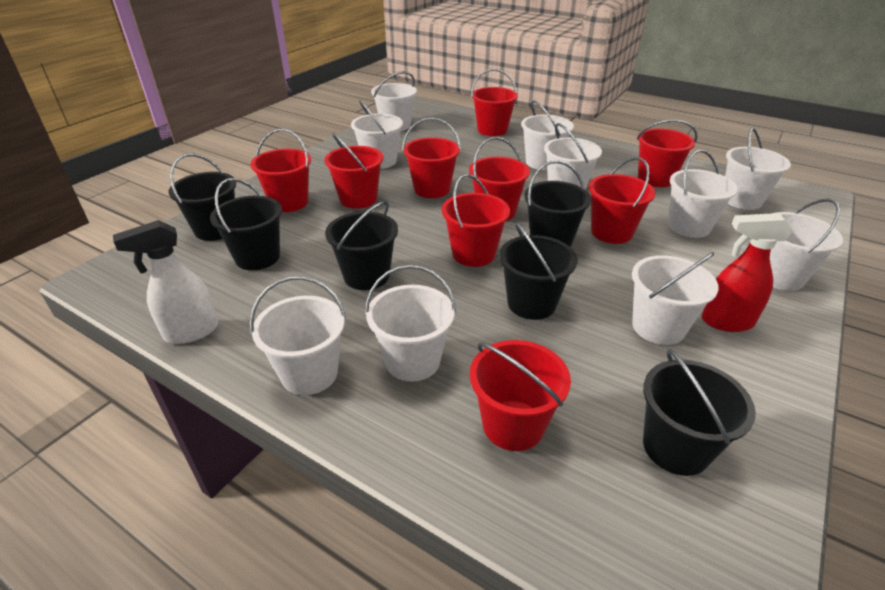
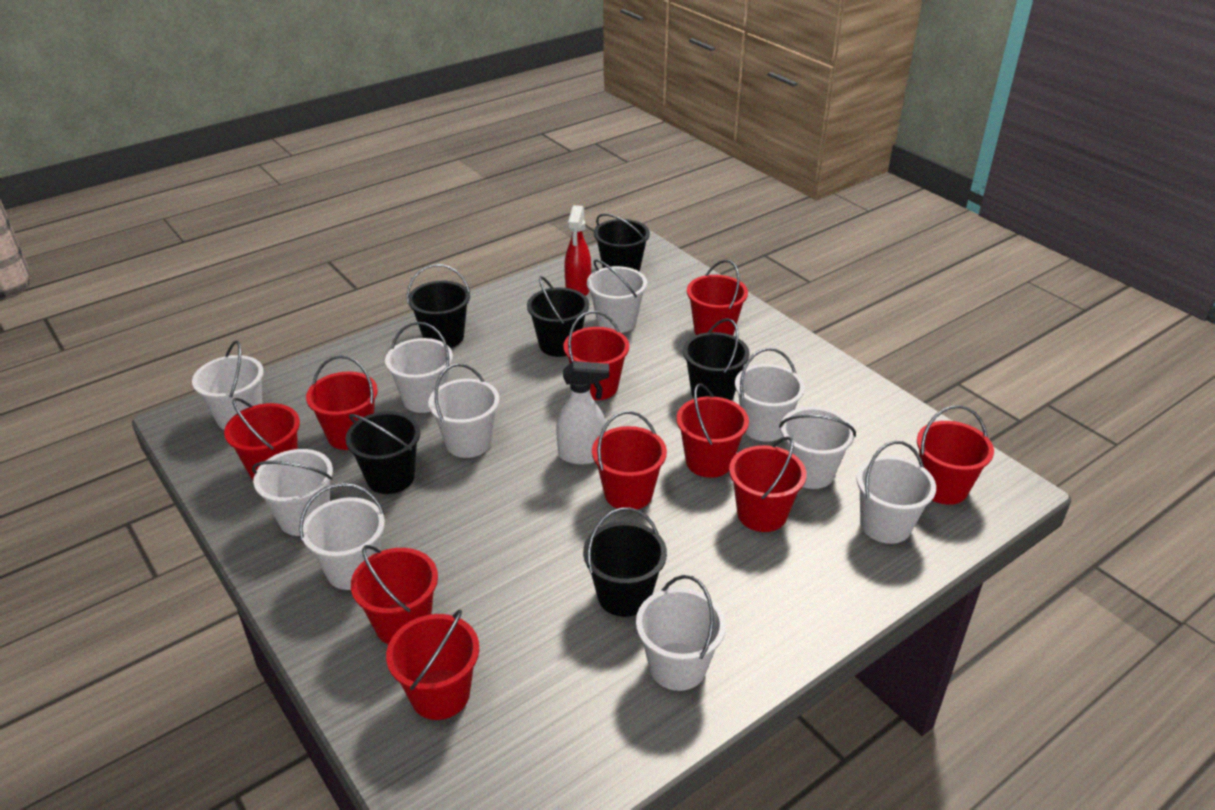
red bucket: 9 -> 10

